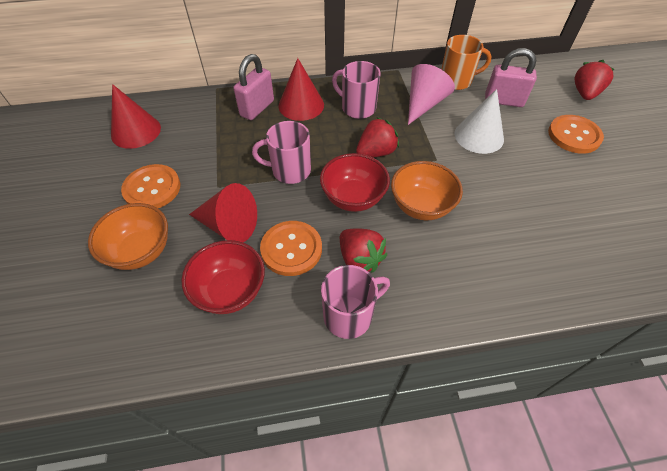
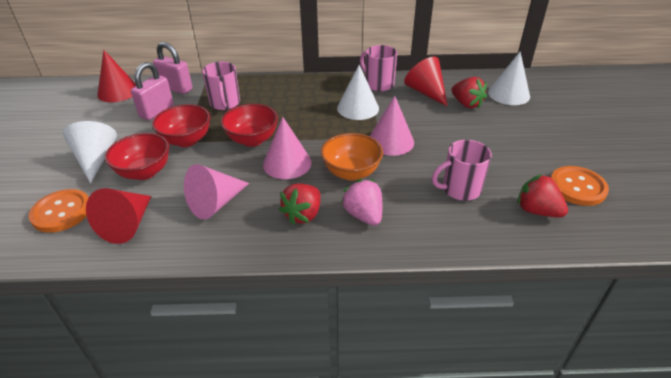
orange bowl: 2 -> 1
orange button: 3 -> 2
orange mug: 1 -> 0
pink cone: 1 -> 3
pink strawberry: 0 -> 1
red bowl: 2 -> 3
white cone: 1 -> 3

